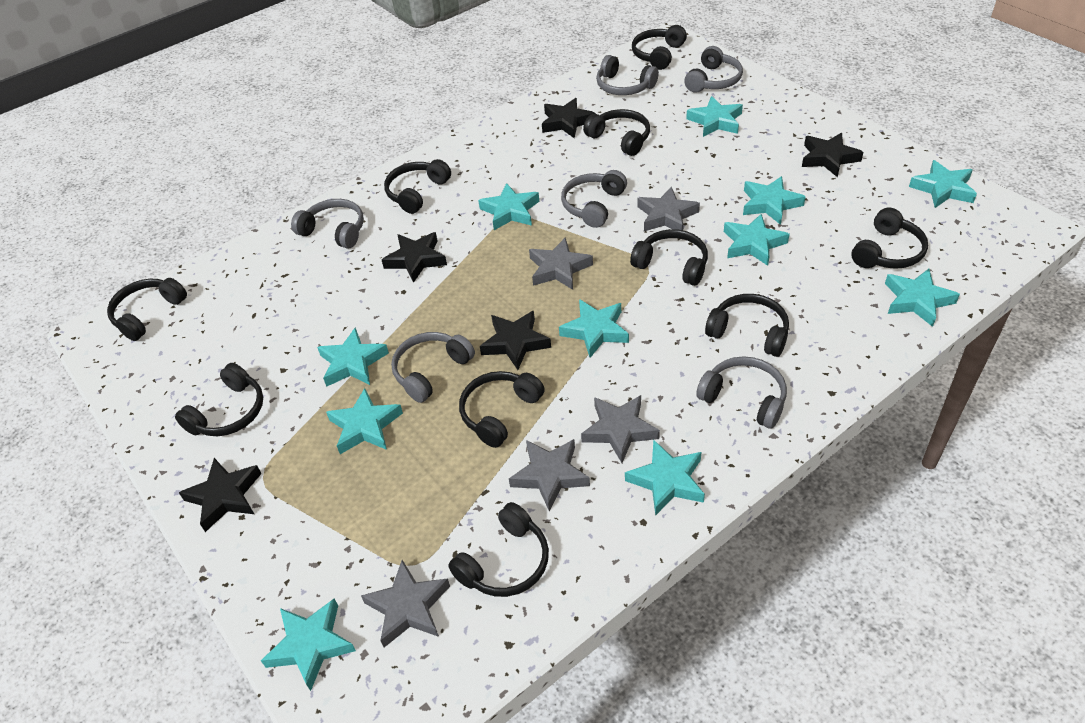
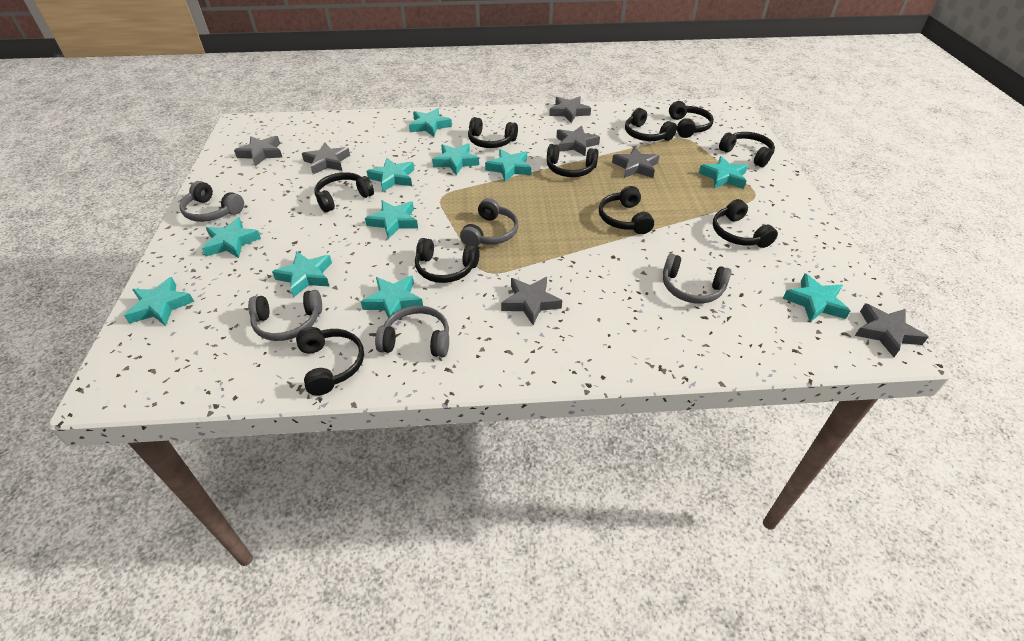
black star: 5 -> 0
grey headphones: 6 -> 5
grey star: 5 -> 7

